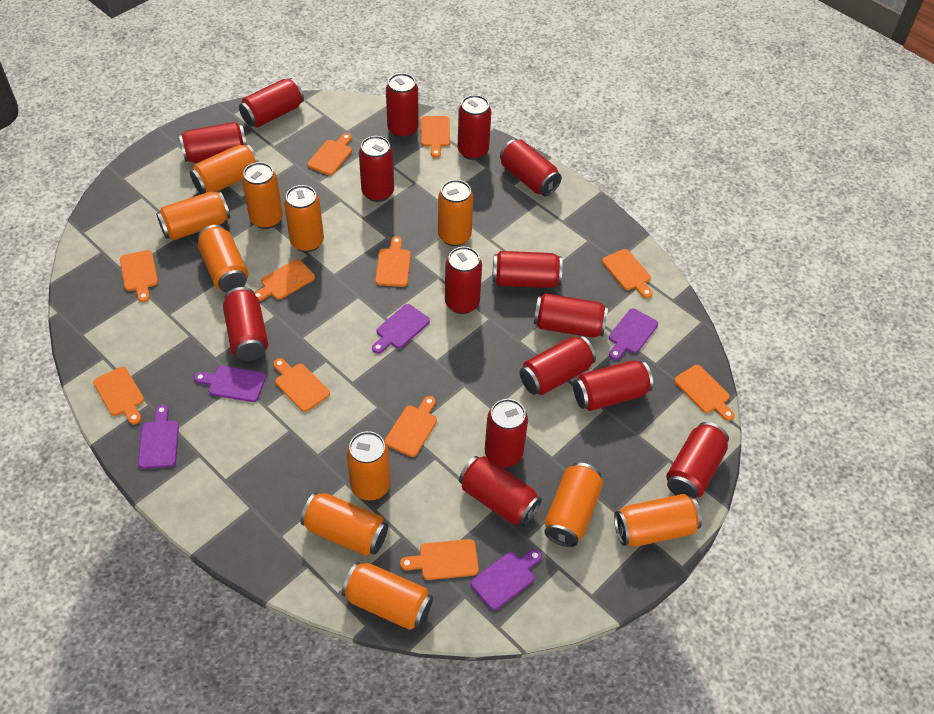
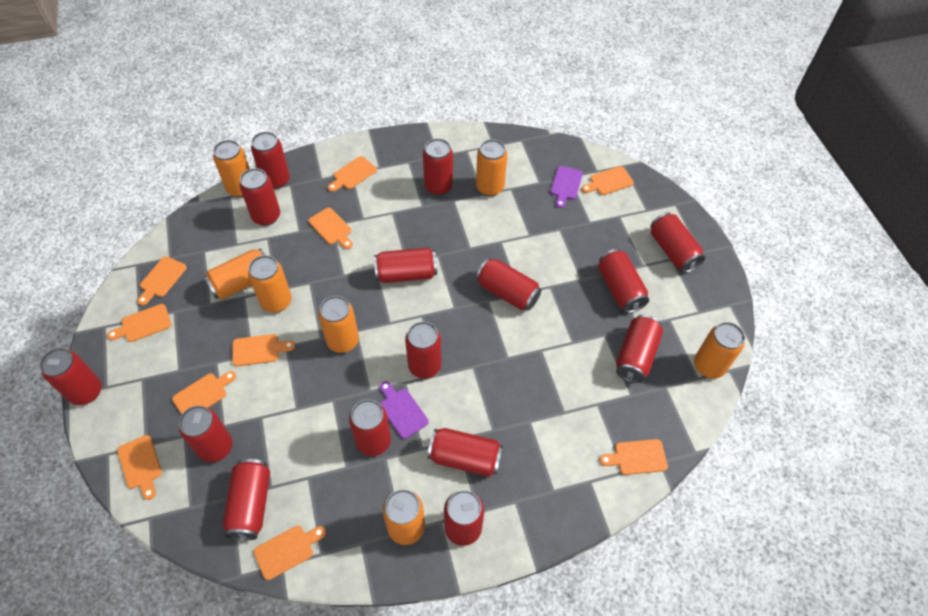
orange can: 11 -> 7
orange cutting board: 11 -> 10
purple cutting board: 5 -> 2

